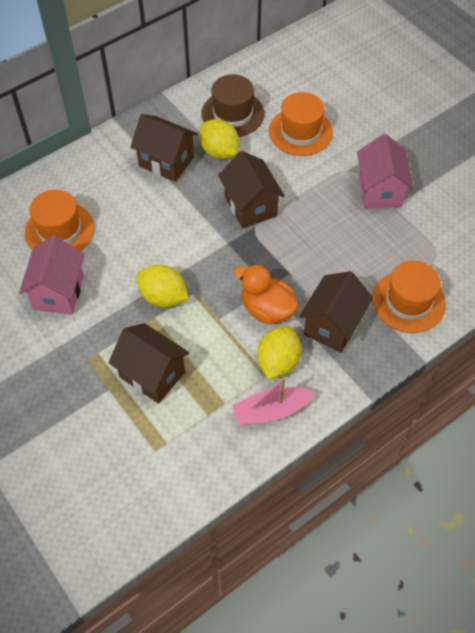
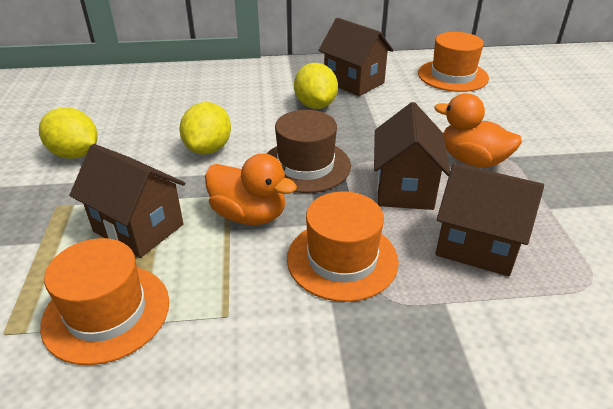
orange duck: 1 -> 2
pink boat: 1 -> 0
pink house: 2 -> 0

